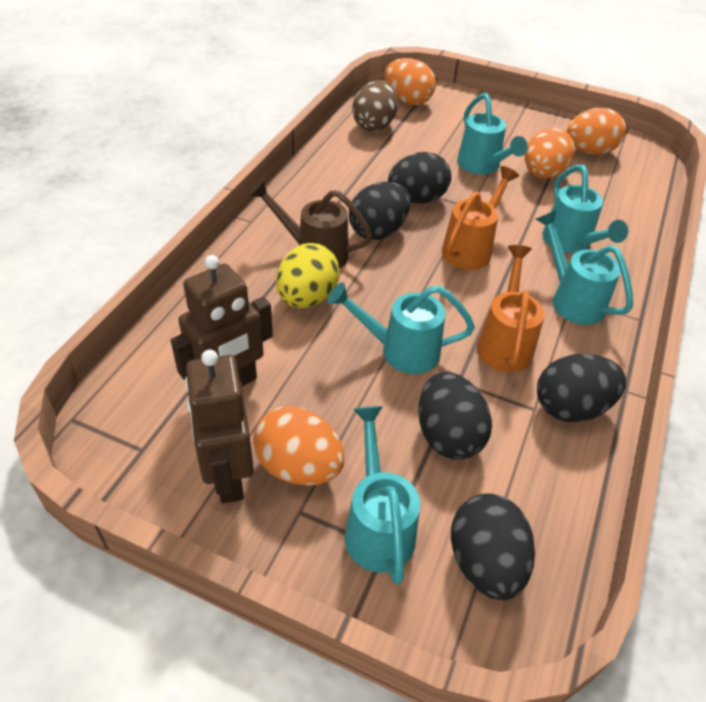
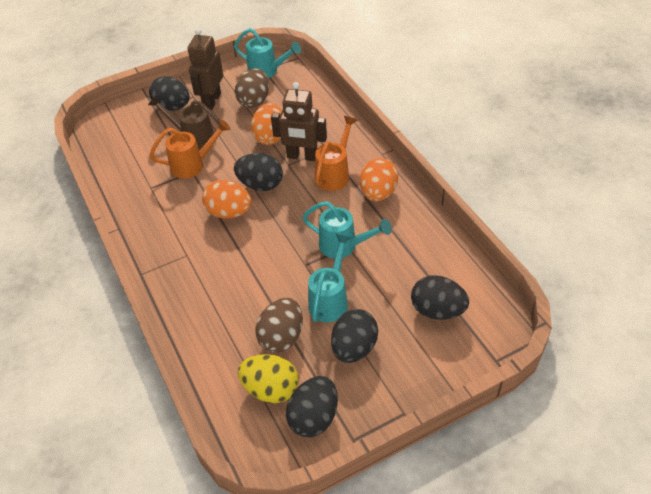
brown egg: 1 -> 2
orange egg: 4 -> 3
turquoise watering can: 5 -> 3

